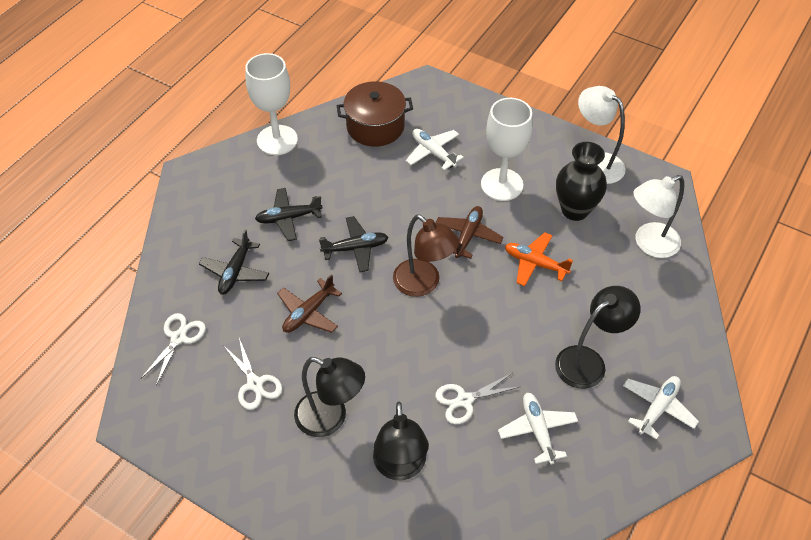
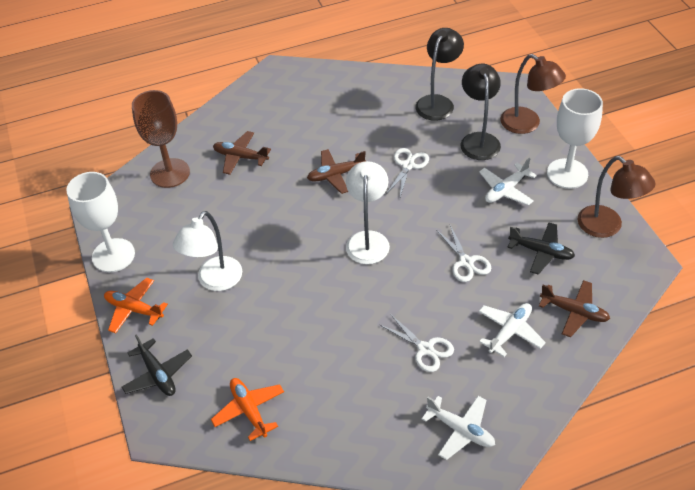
black lamp: 3 -> 2
black plane: 3 -> 2
black vase: 1 -> 0
brown goblet: 0 -> 1
brown lamp: 1 -> 2
brown plane: 2 -> 3
brown pot: 1 -> 0
orange plane: 1 -> 2

